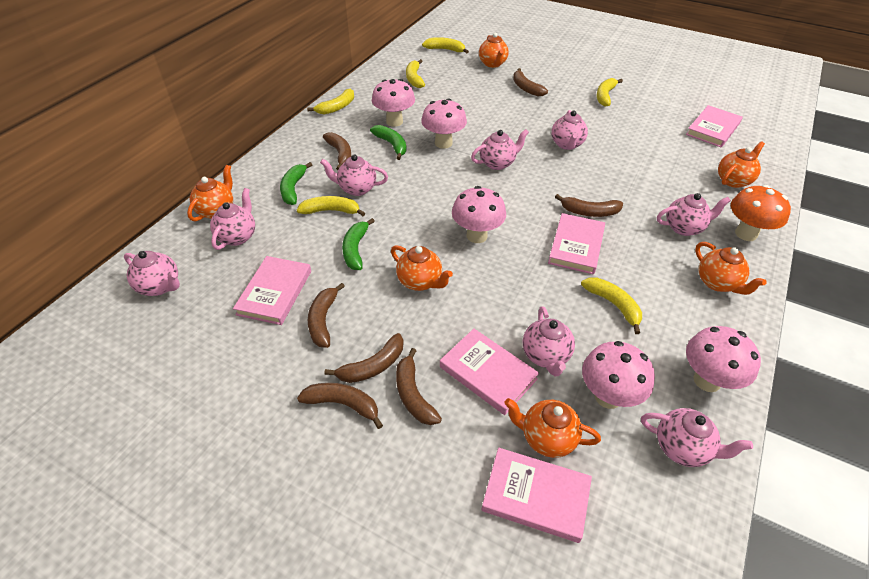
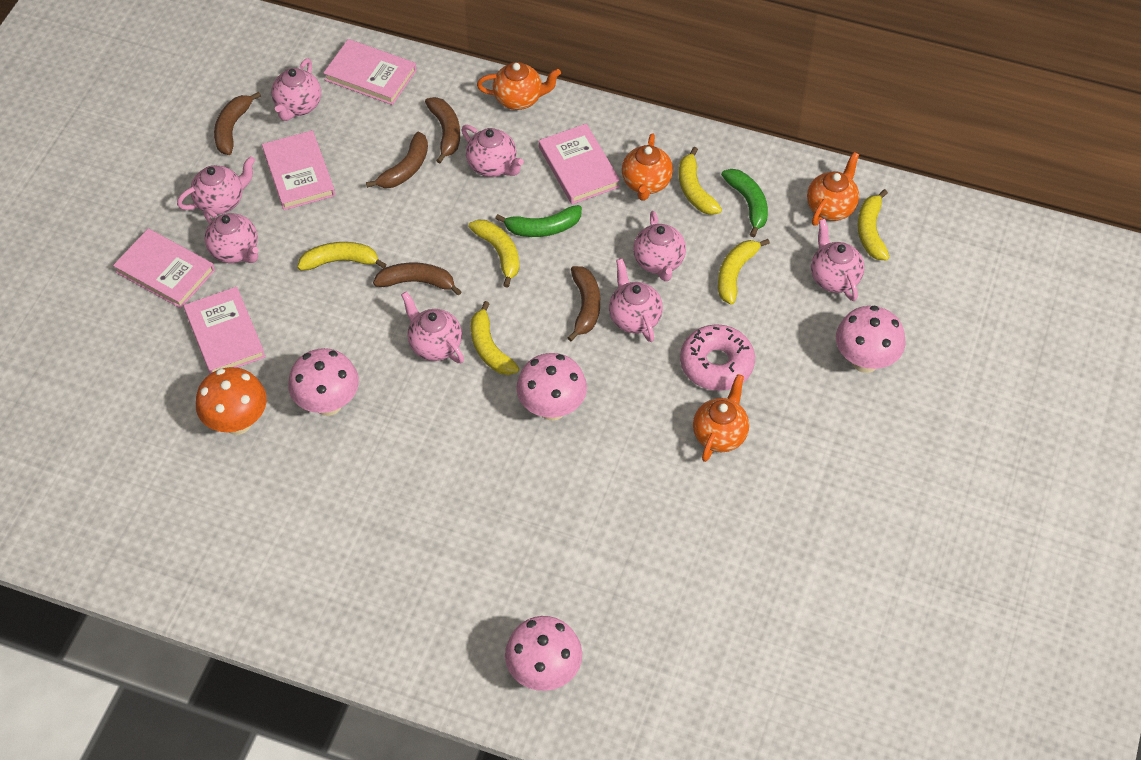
brown banana: 7 -> 5
green banana: 3 -> 2
orange teapot: 6 -> 4
pink donut: 0 -> 1
pink mushroom: 5 -> 4

